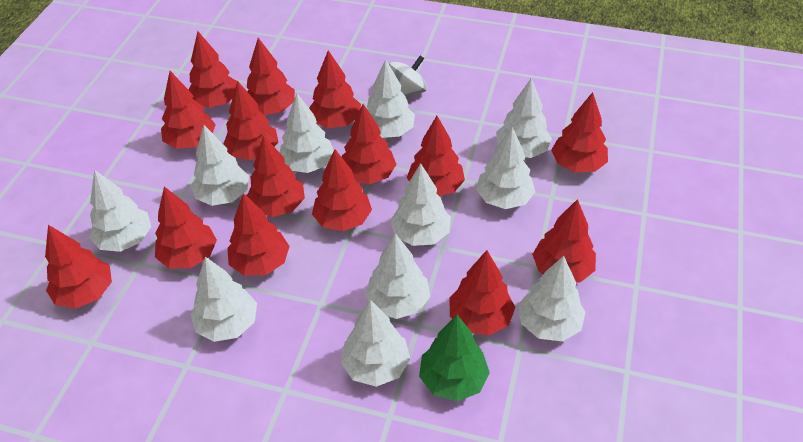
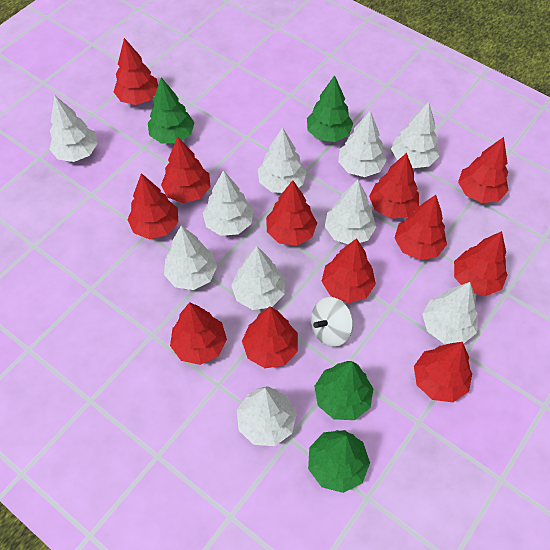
green tree: 1 -> 4
red tree: 15 -> 12
white tree: 11 -> 10

